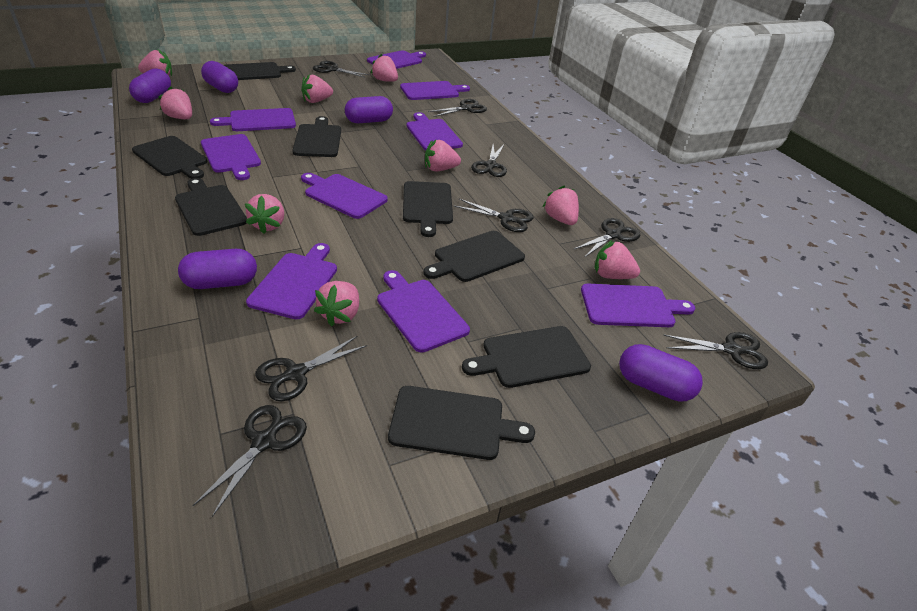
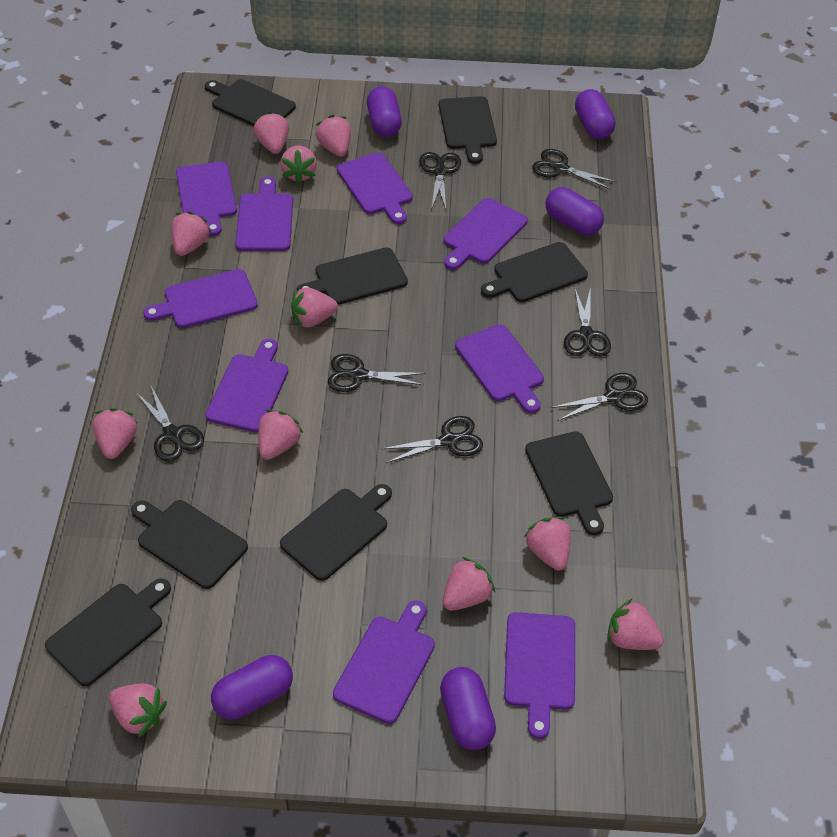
black scissors: 8 -> 7
pink strawberry: 9 -> 11

